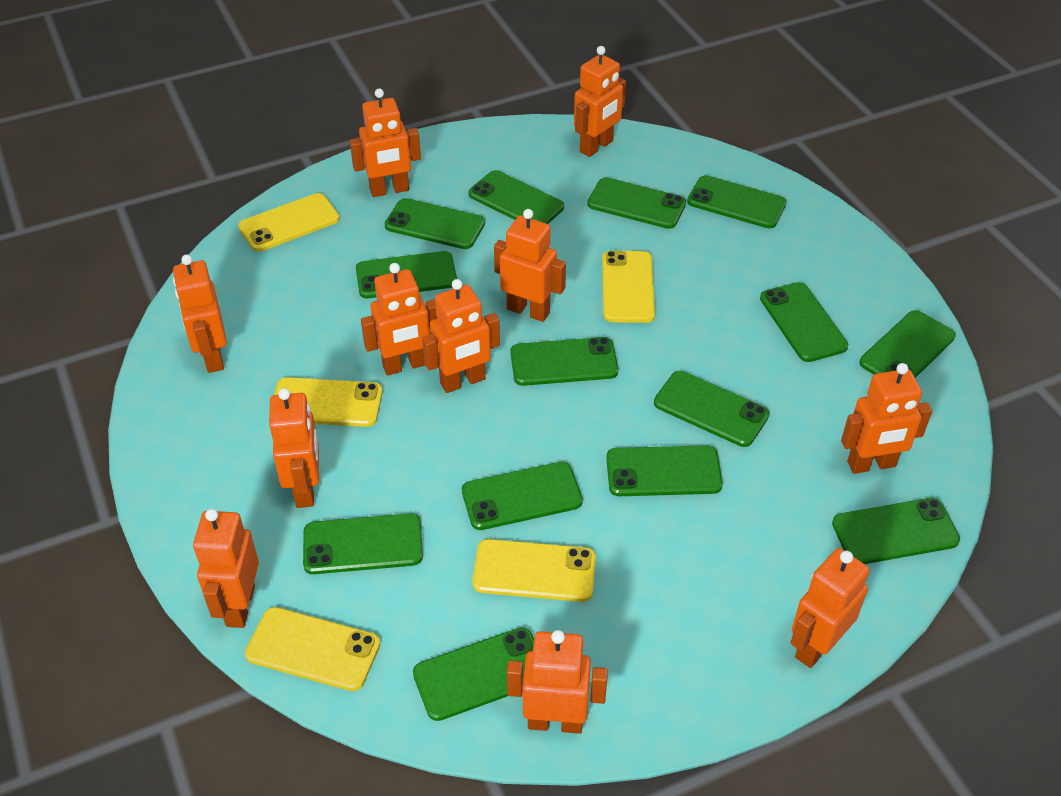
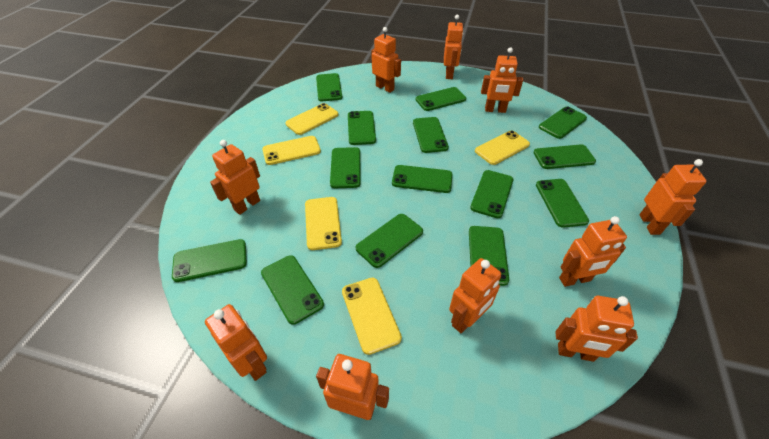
orange robot: 11 -> 10

